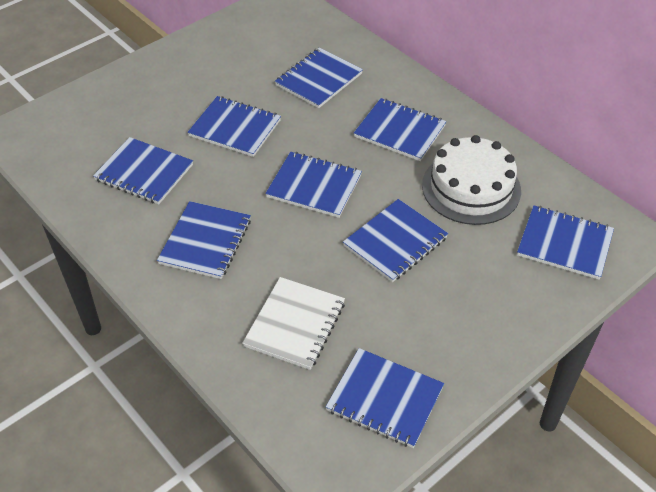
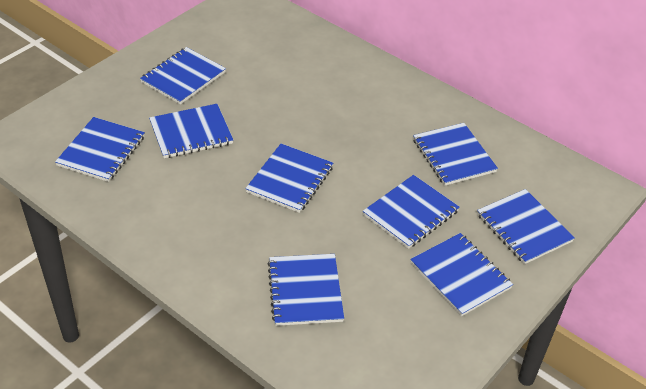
white cake: 1 -> 0
white notebook: 1 -> 0

